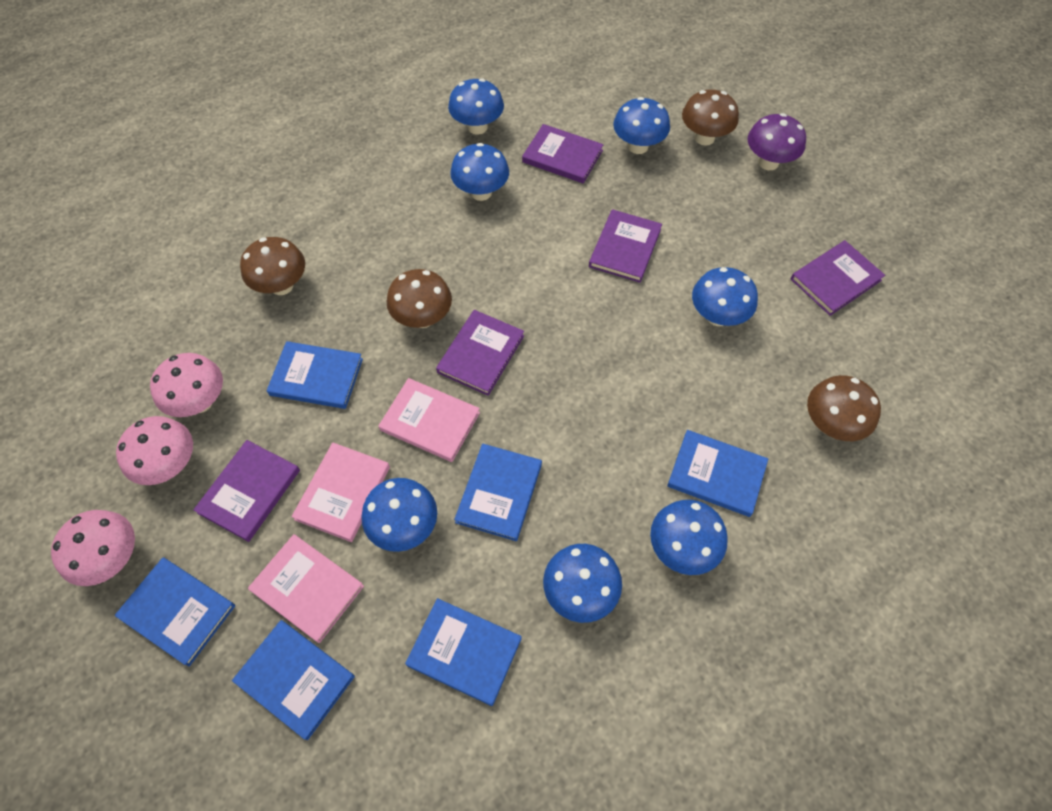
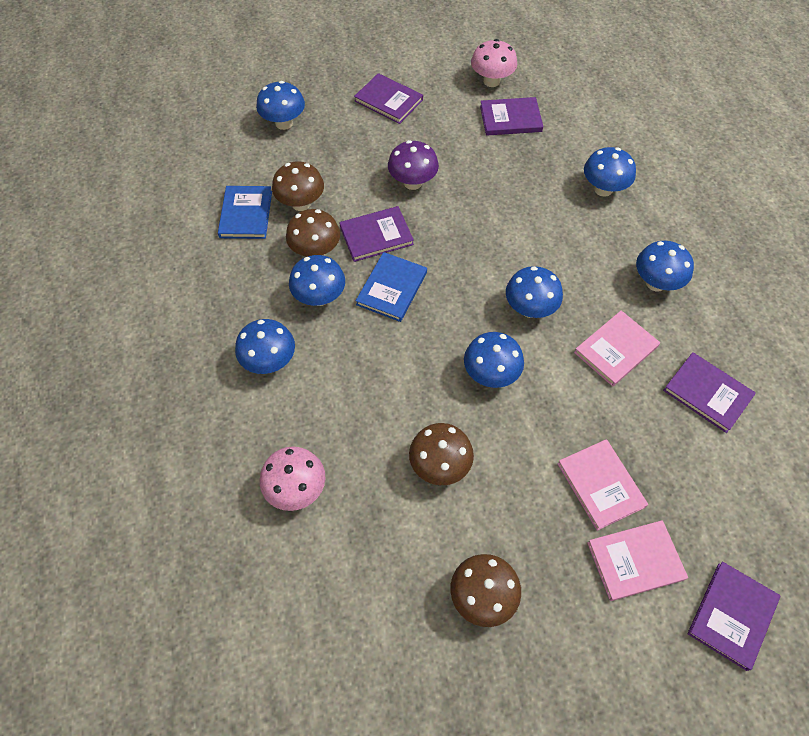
blue book: 6 -> 2
pink mushroom: 3 -> 2

